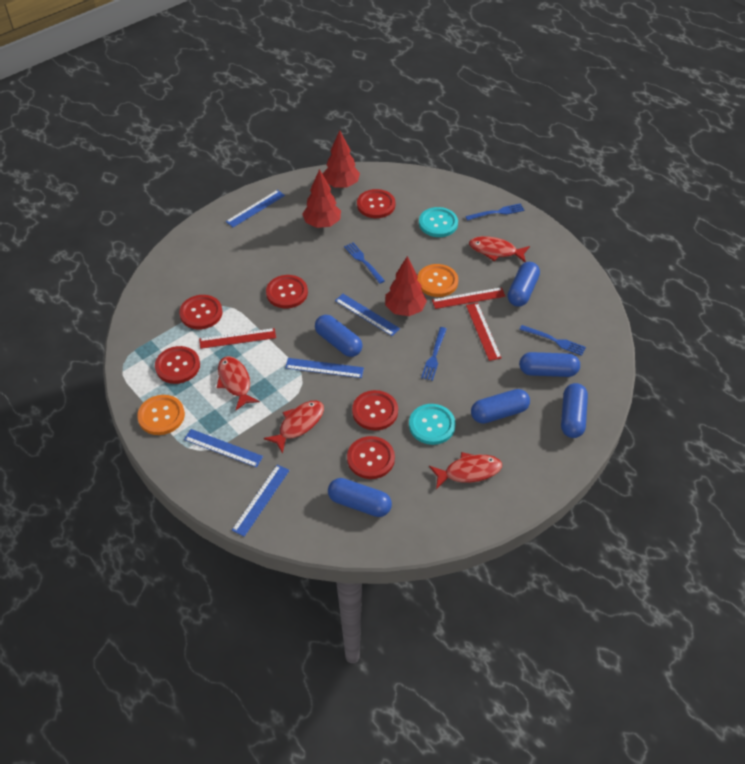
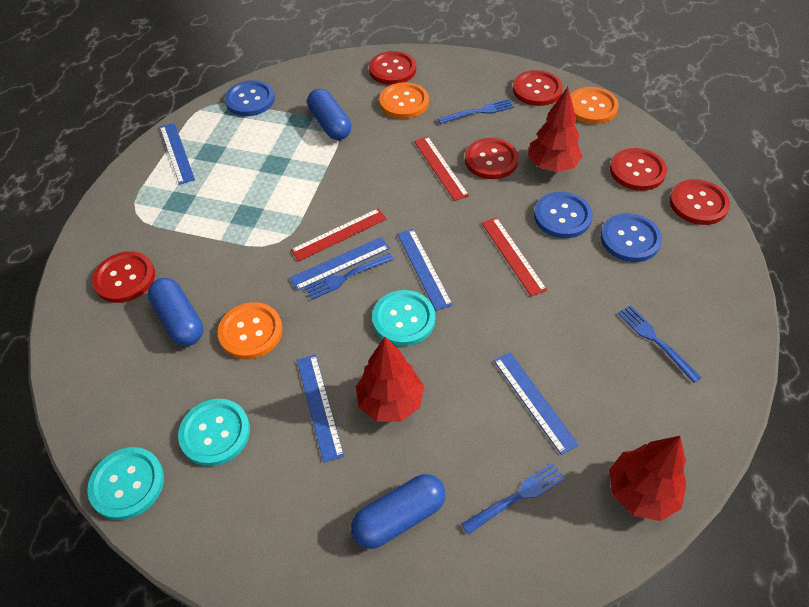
blue button: 0 -> 3
blue capsule: 6 -> 3
orange button: 2 -> 3
red fish: 4 -> 0
turquoise button: 2 -> 3

